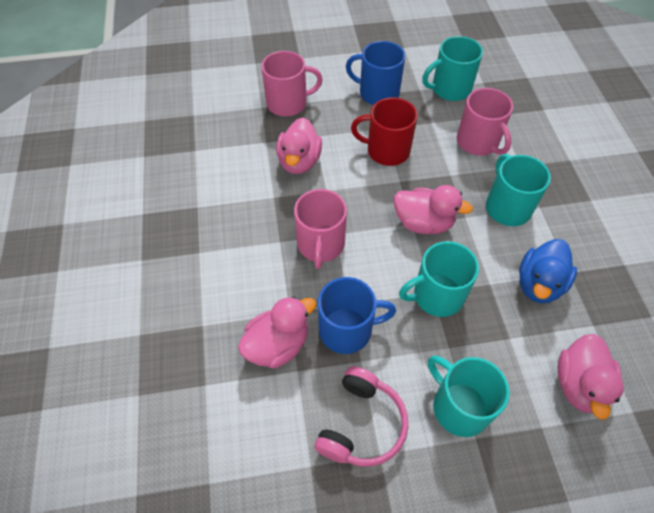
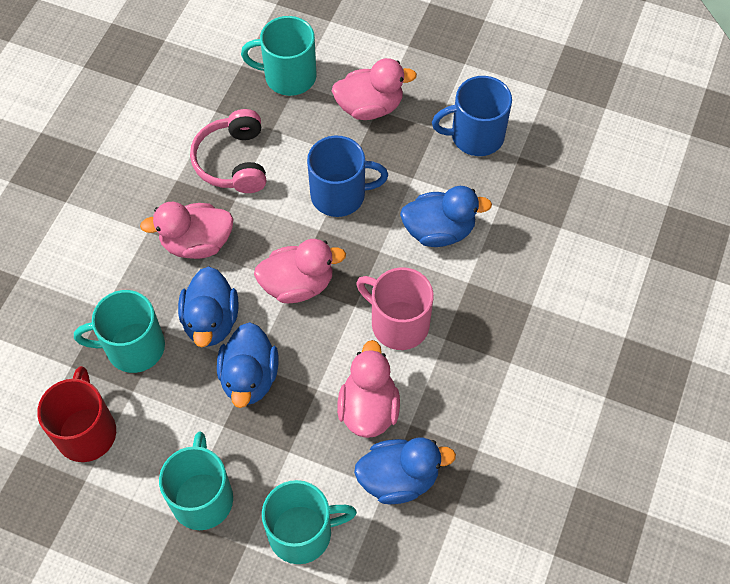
blue duck: 1 -> 4
pink mug: 3 -> 1

